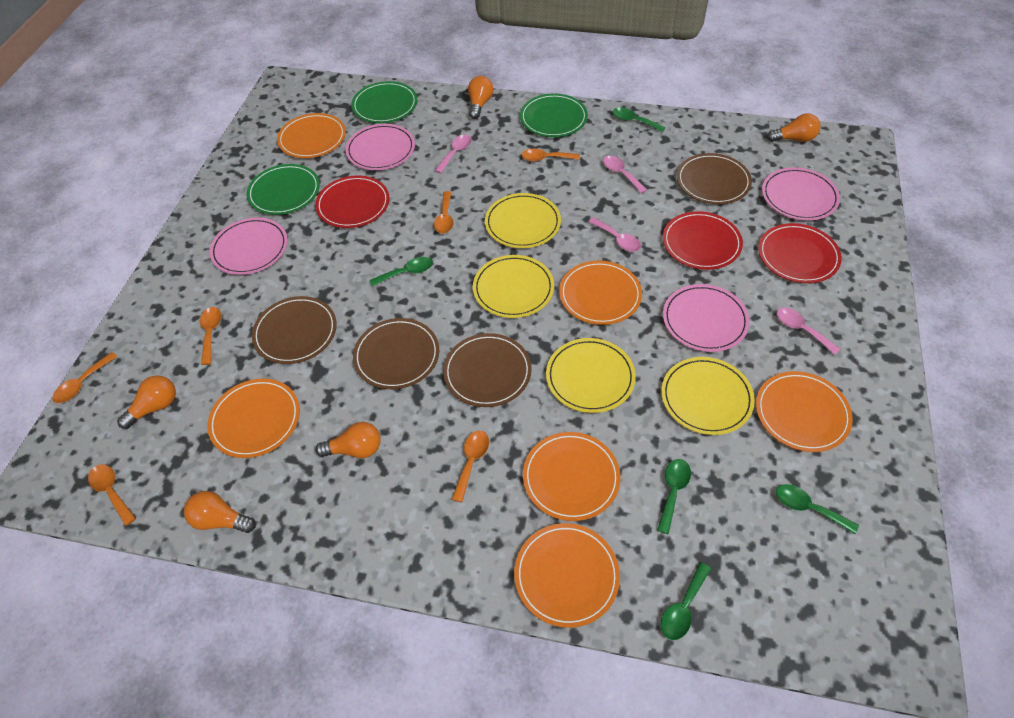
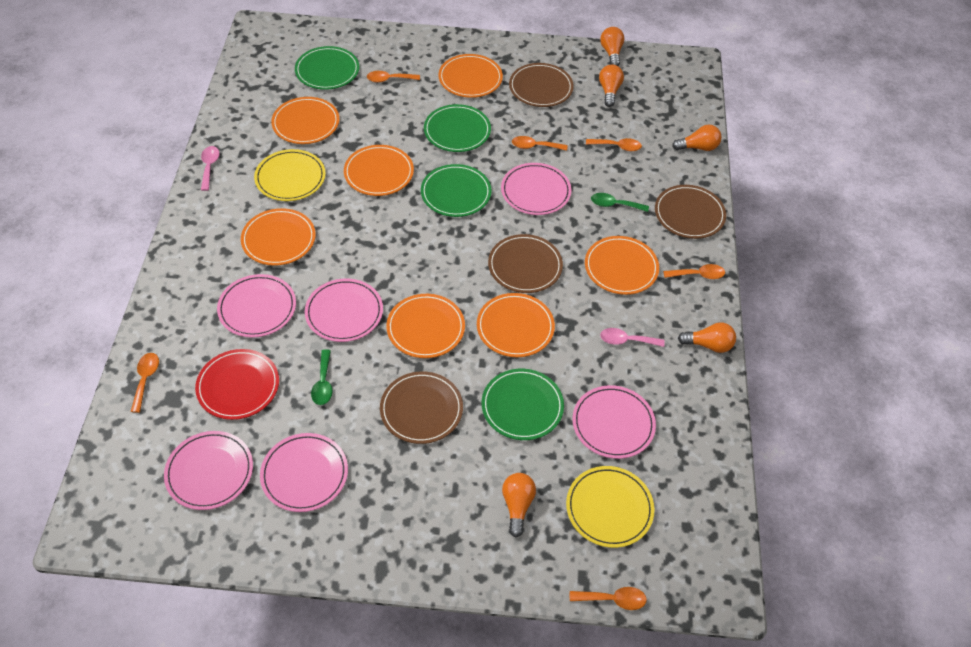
green plate: 3 -> 4
green spoon: 5 -> 2
orange plate: 6 -> 7
pink plate: 4 -> 6
pink spoon: 4 -> 2
red plate: 3 -> 1
yellow plate: 4 -> 2

